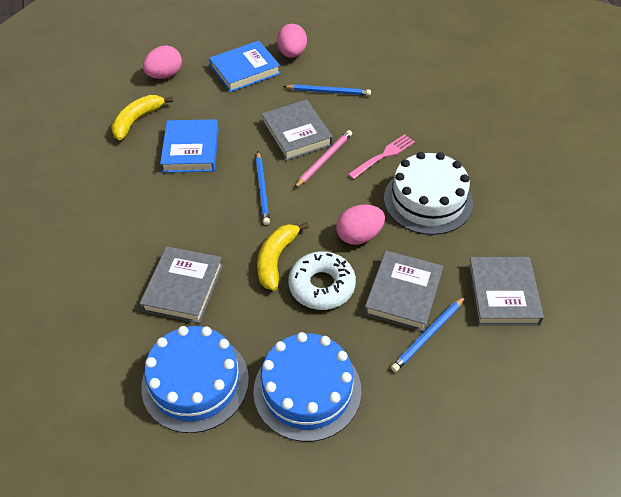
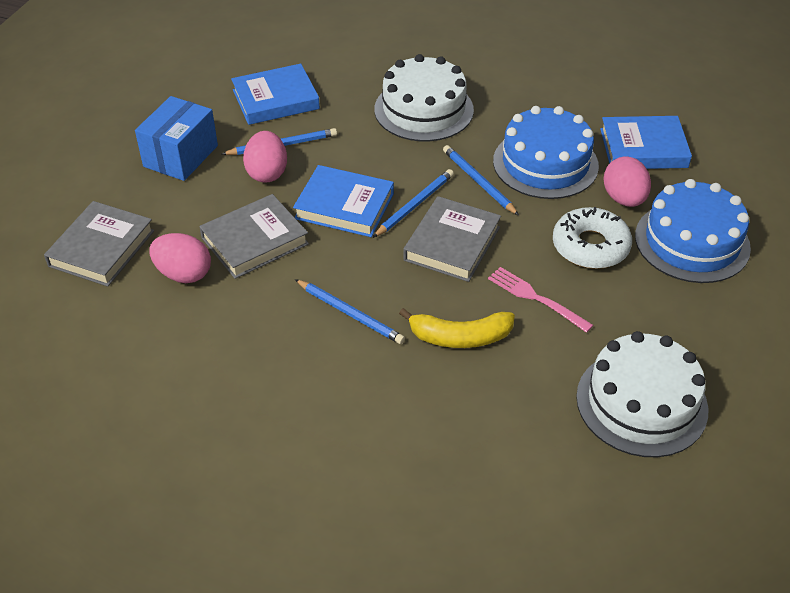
blue book: 2 -> 3
blue box: 0 -> 1
blue pencil: 3 -> 4
grey book: 4 -> 3
pink pencil: 1 -> 0
white cake: 1 -> 2
yellow banana: 2 -> 1

